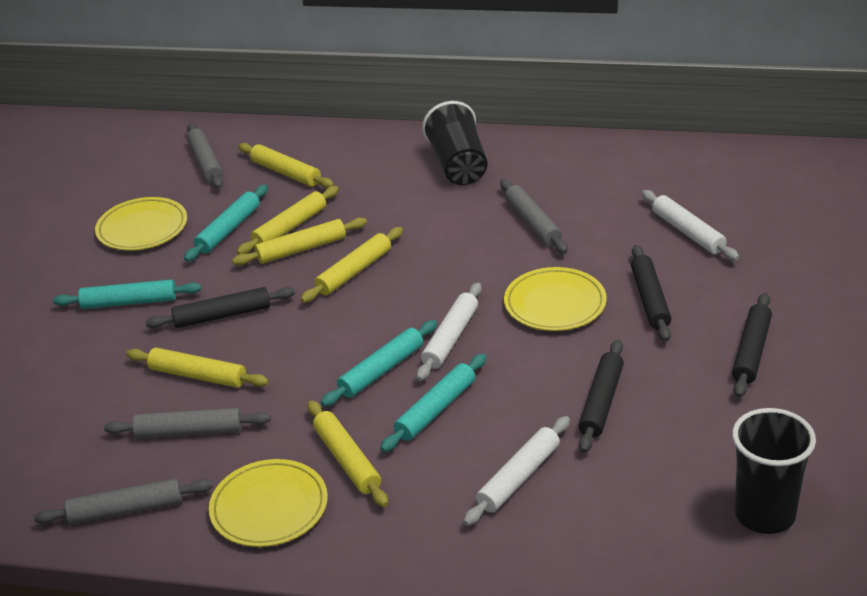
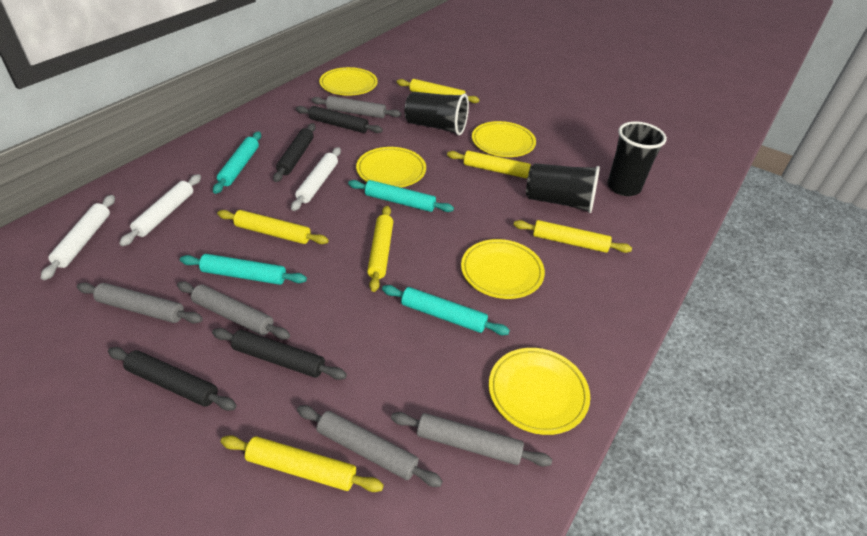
black cup: 2 -> 3
grey rolling pin: 4 -> 5
yellow plate: 3 -> 5

